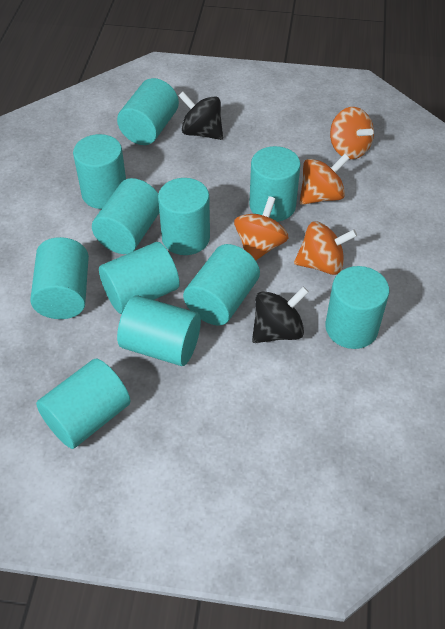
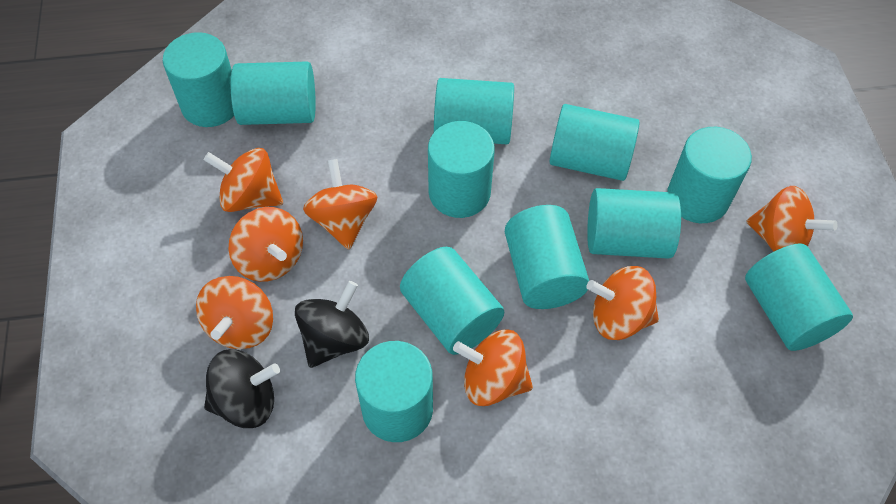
orange spinning top: 4 -> 7

